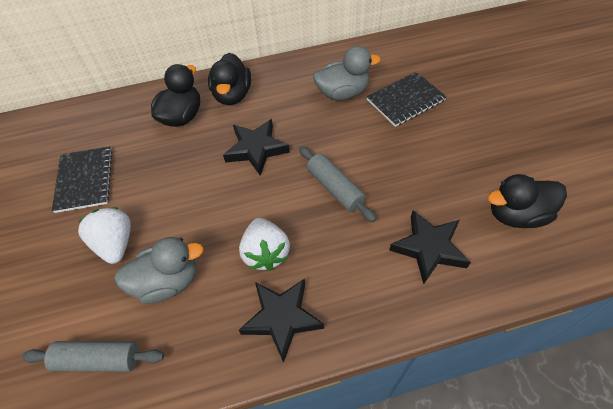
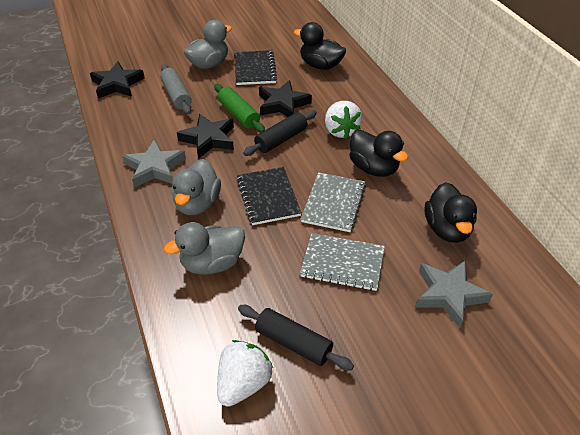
black rolling pin: 0 -> 2
green rolling pin: 0 -> 1
grey duck: 2 -> 3
grey notebook: 0 -> 2
grey rolling pin: 2 -> 1
grey star: 0 -> 2

